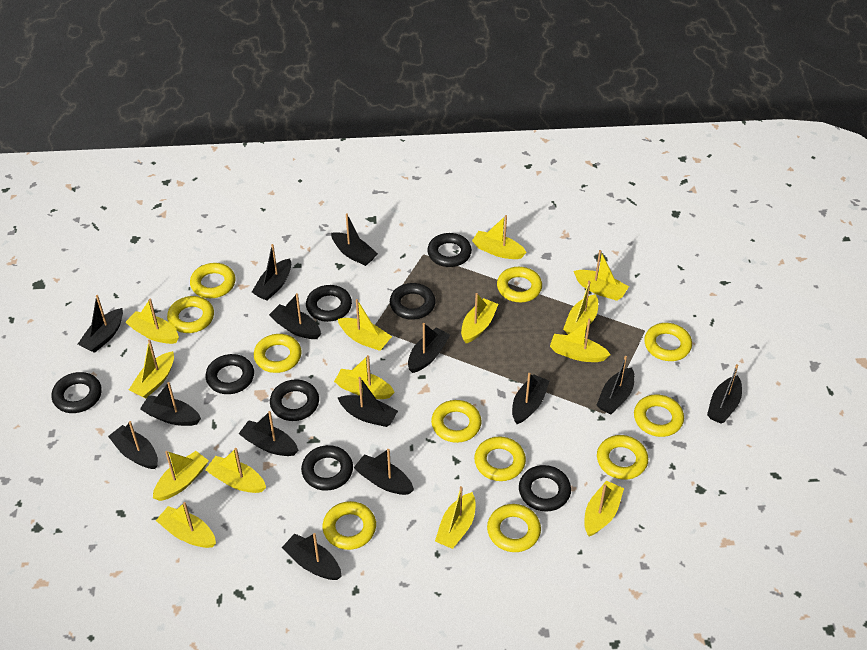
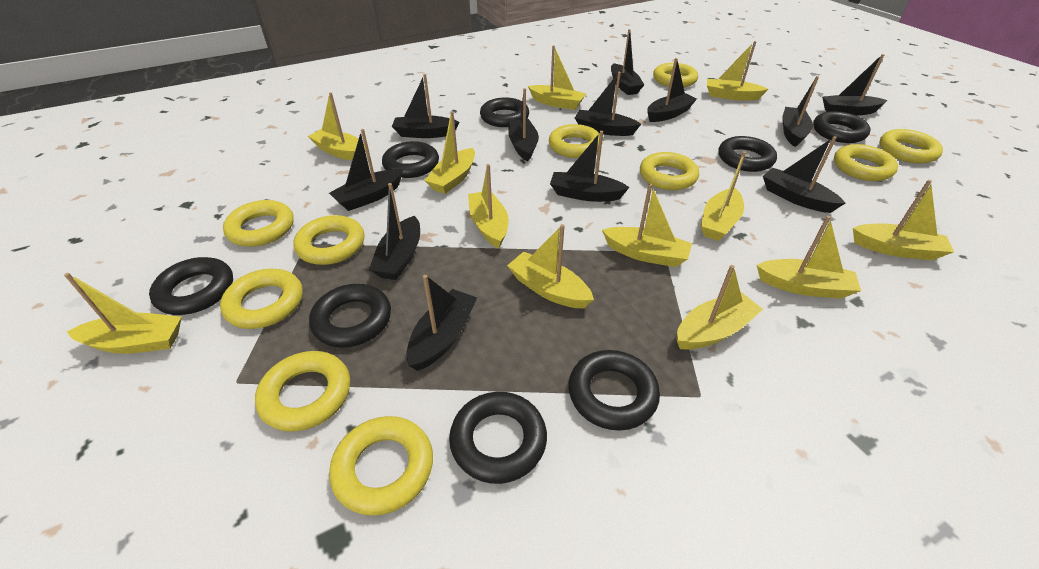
black boat: 14 -> 12
yellow boat: 14 -> 12
yellow ring: 11 -> 10

